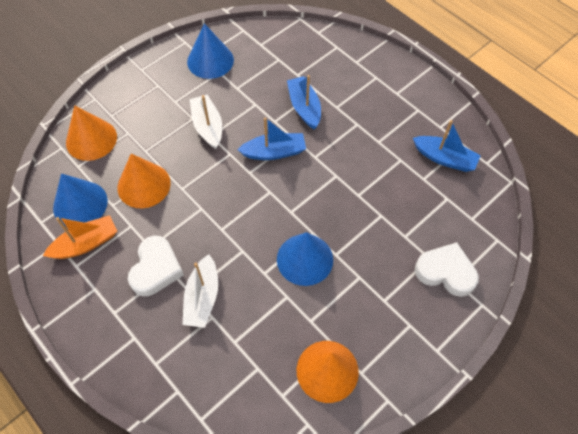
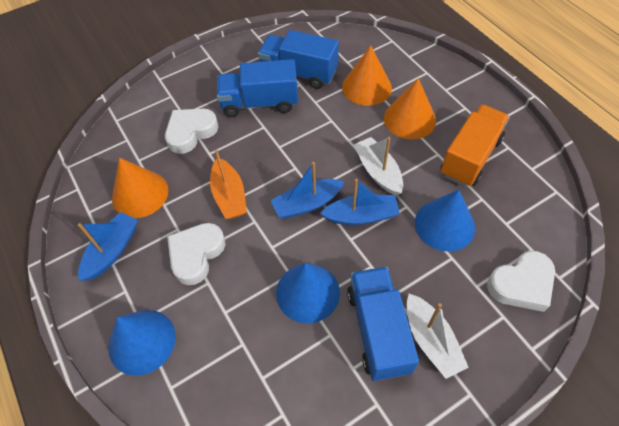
blue truck: 0 -> 3
orange truck: 0 -> 1
white heart: 2 -> 3

